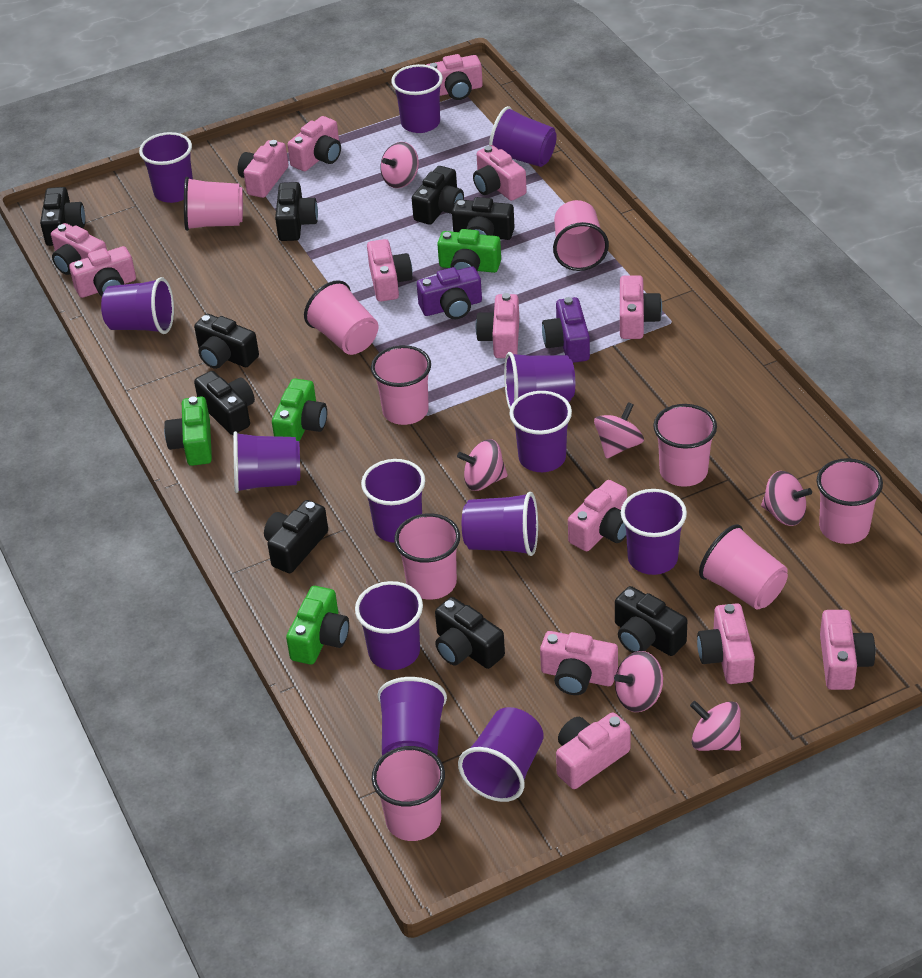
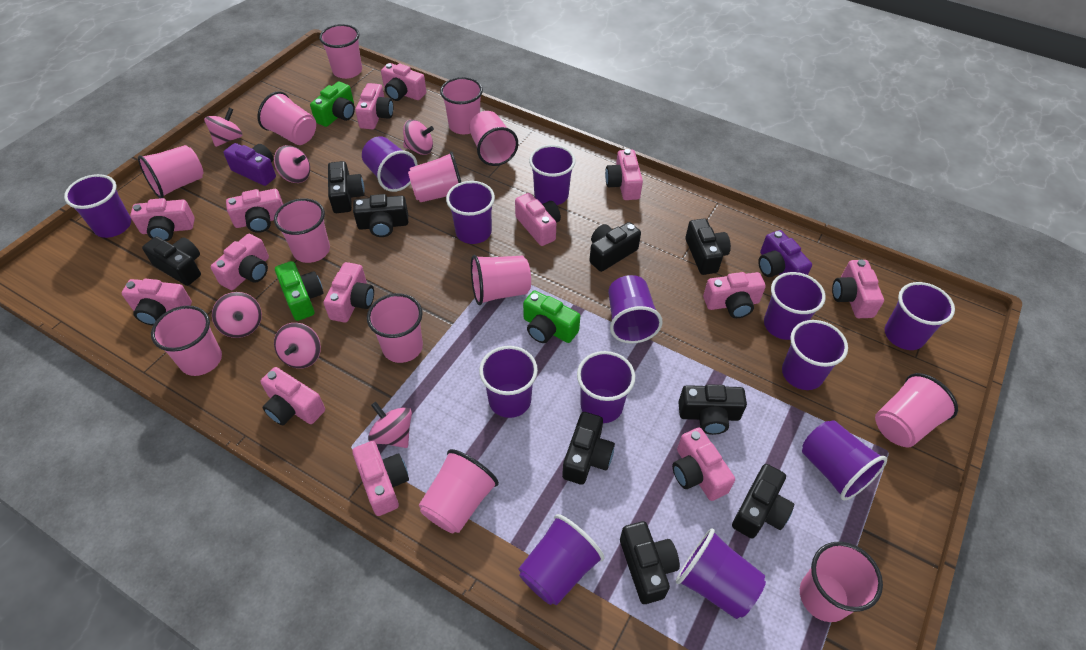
green camera: 4 -> 3
pink cup: 9 -> 13

